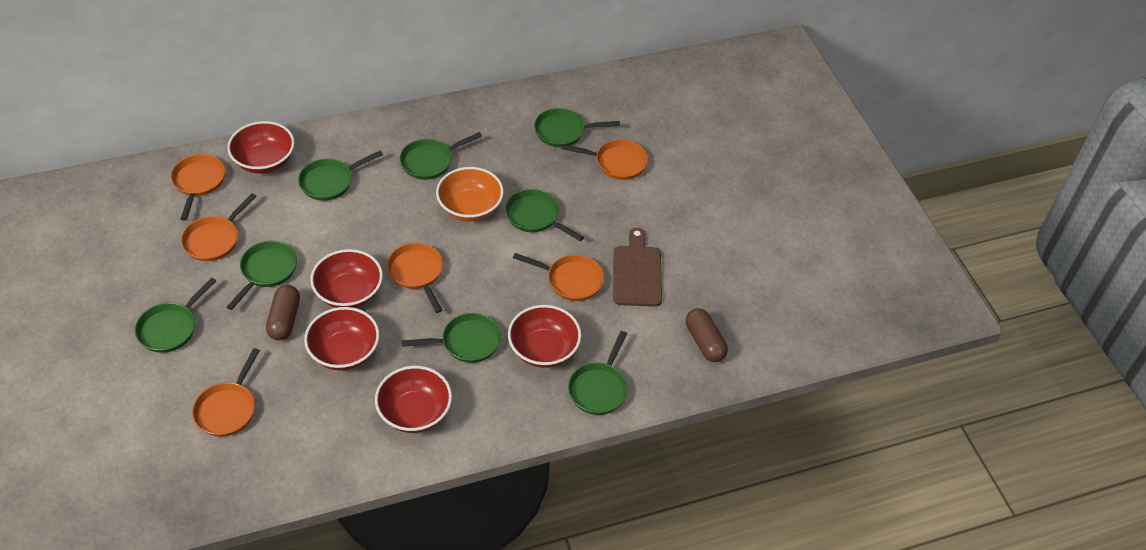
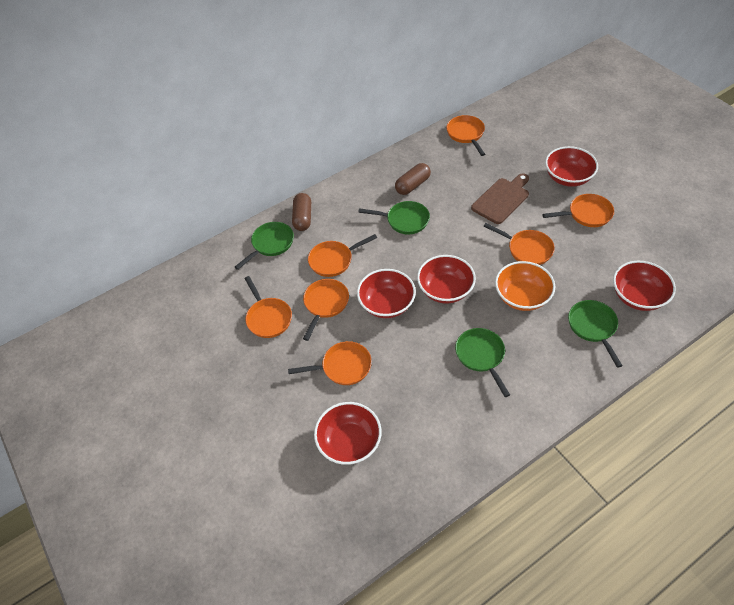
green pan: 8 -> 4
orange pan: 6 -> 7

